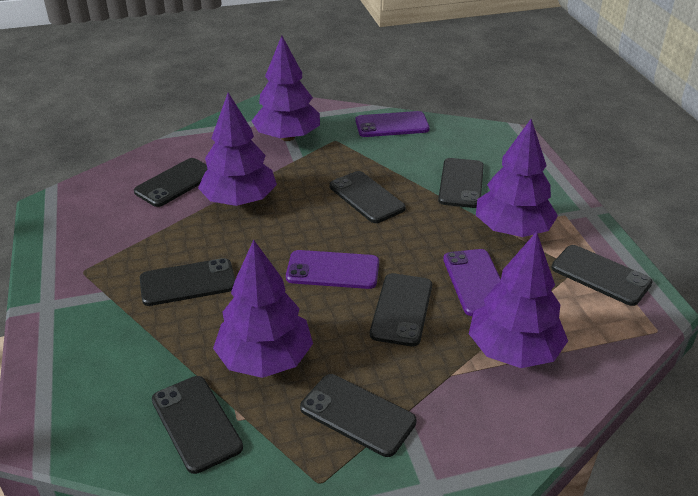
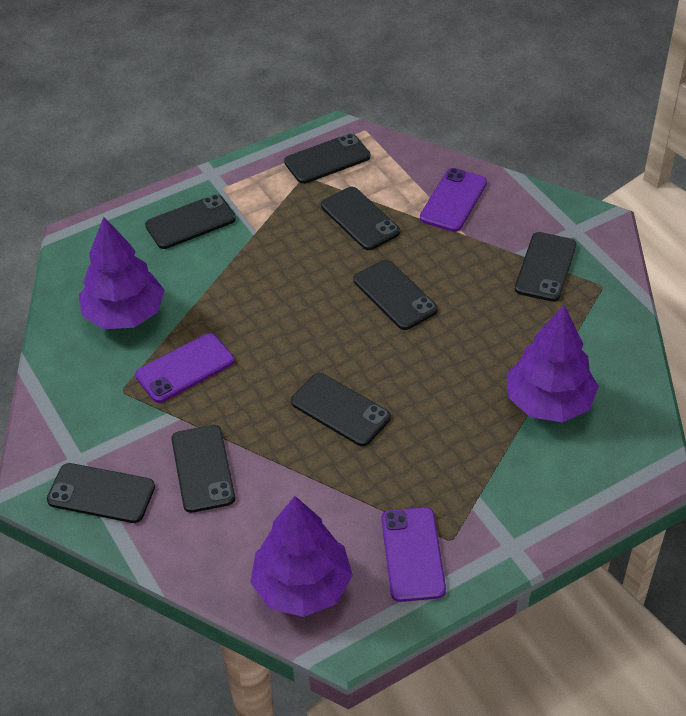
purple tree: 5 -> 3

